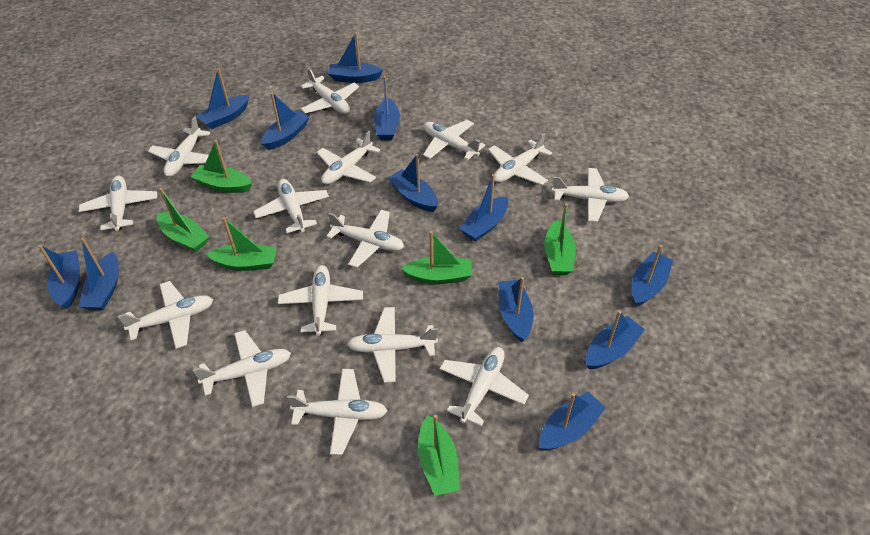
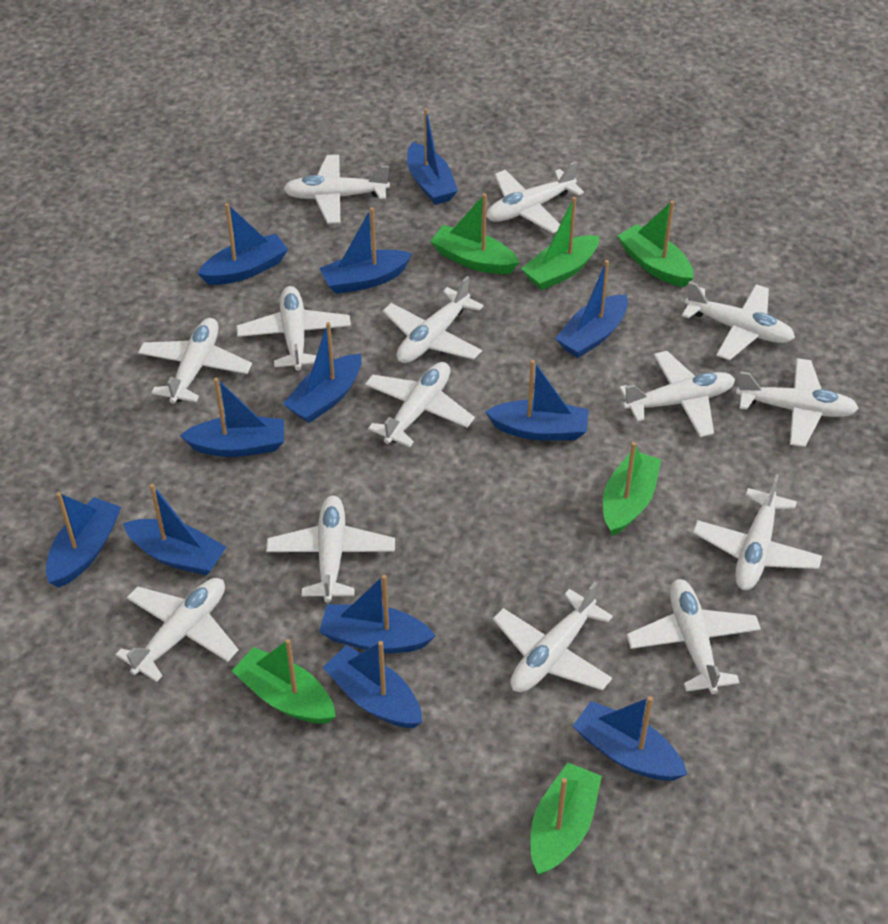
white plane: 15 -> 14

